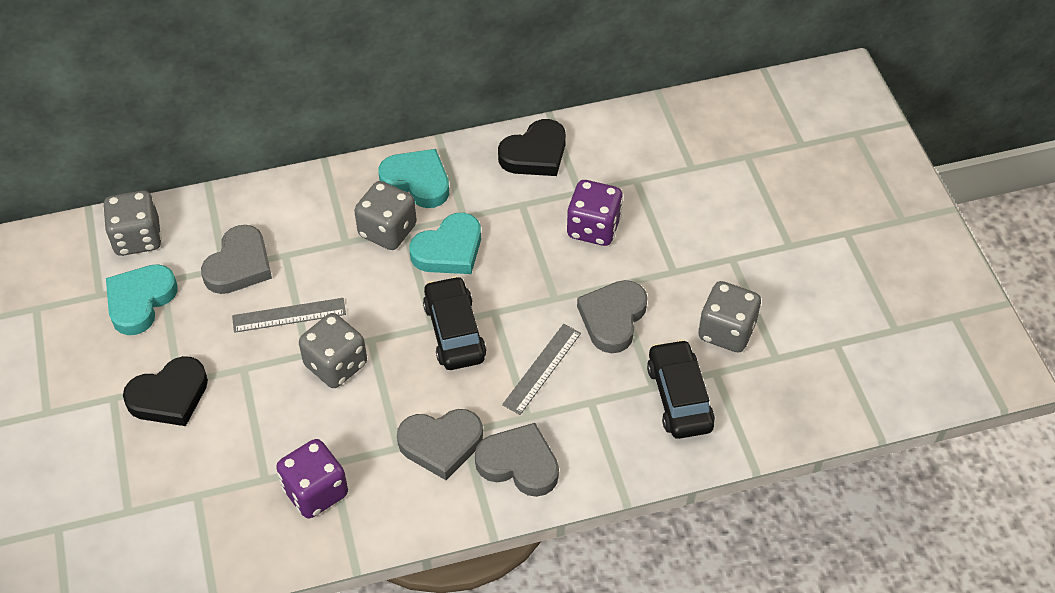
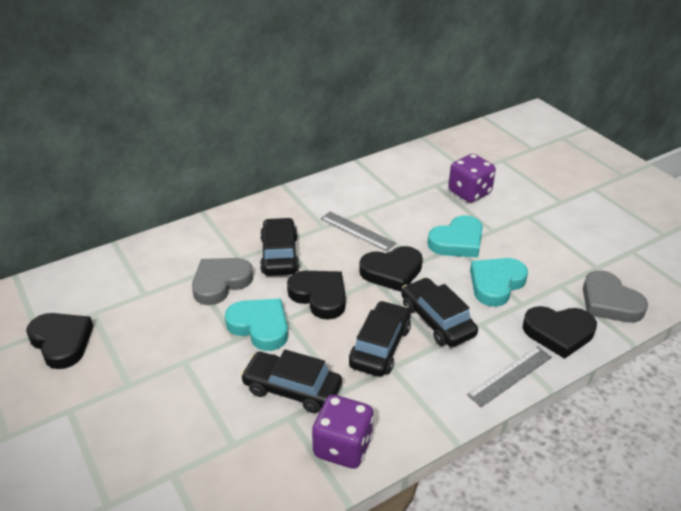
black car: 2 -> 4
black heart: 2 -> 4
grey dice: 4 -> 0
grey heart: 4 -> 2

